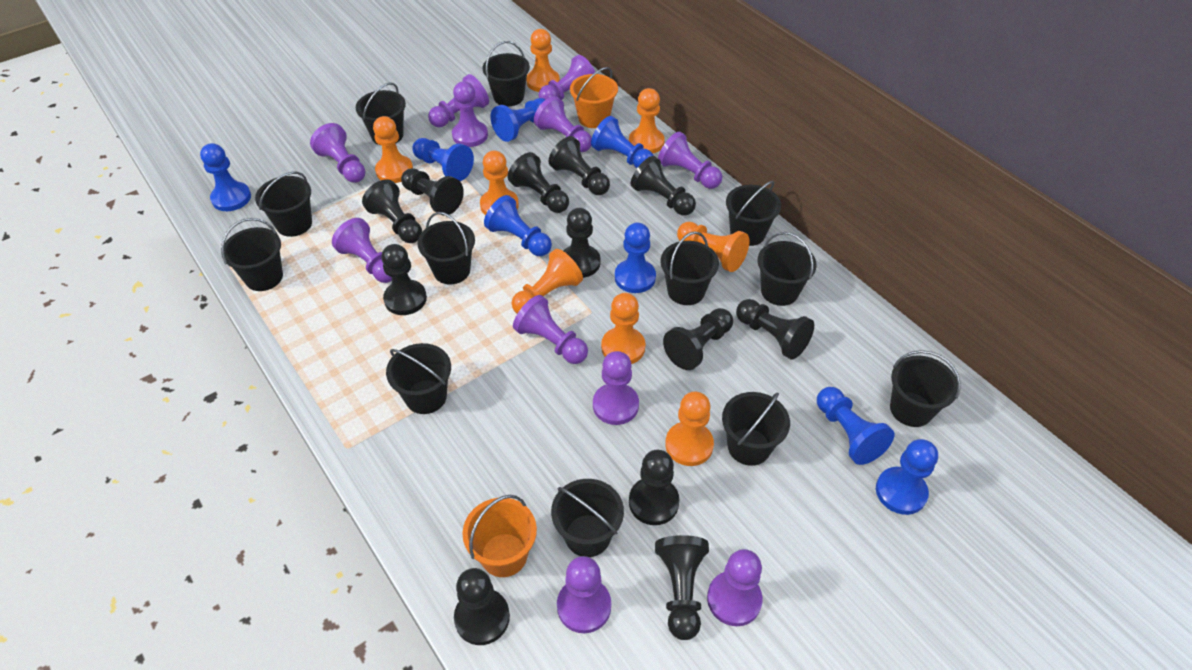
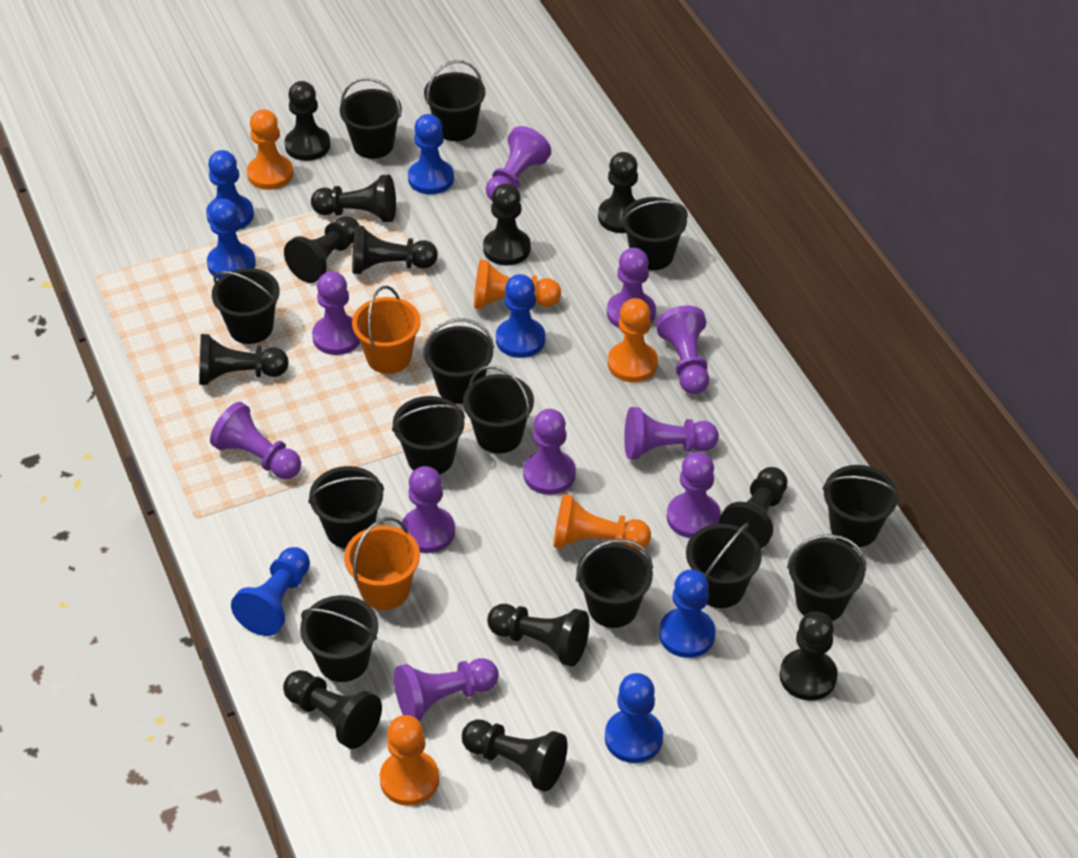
black bucket: 12 -> 13
blue pawn: 8 -> 7
orange pawn: 8 -> 5
purple pawn: 11 -> 10

